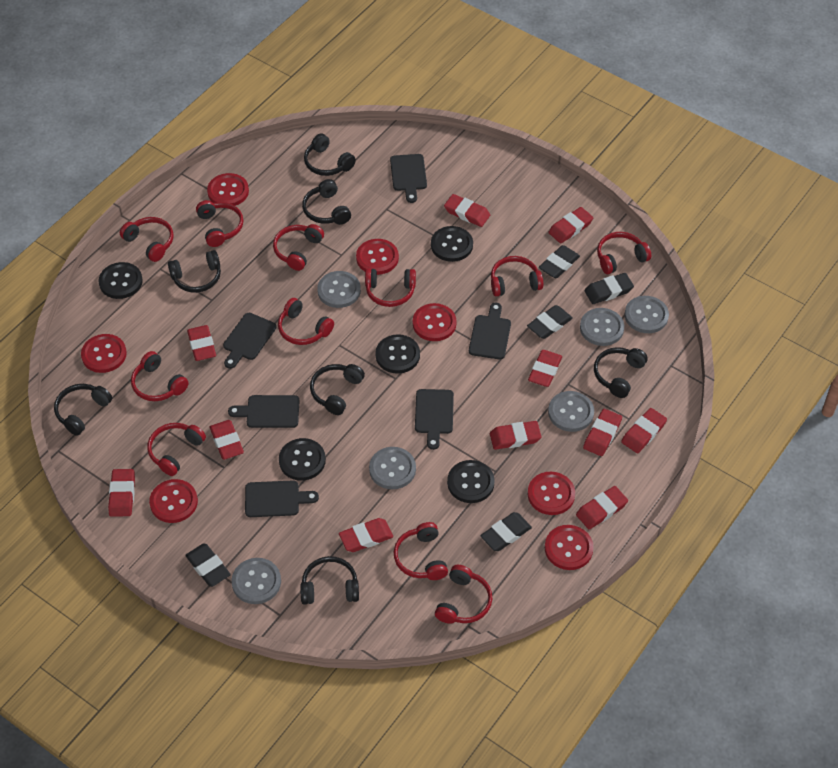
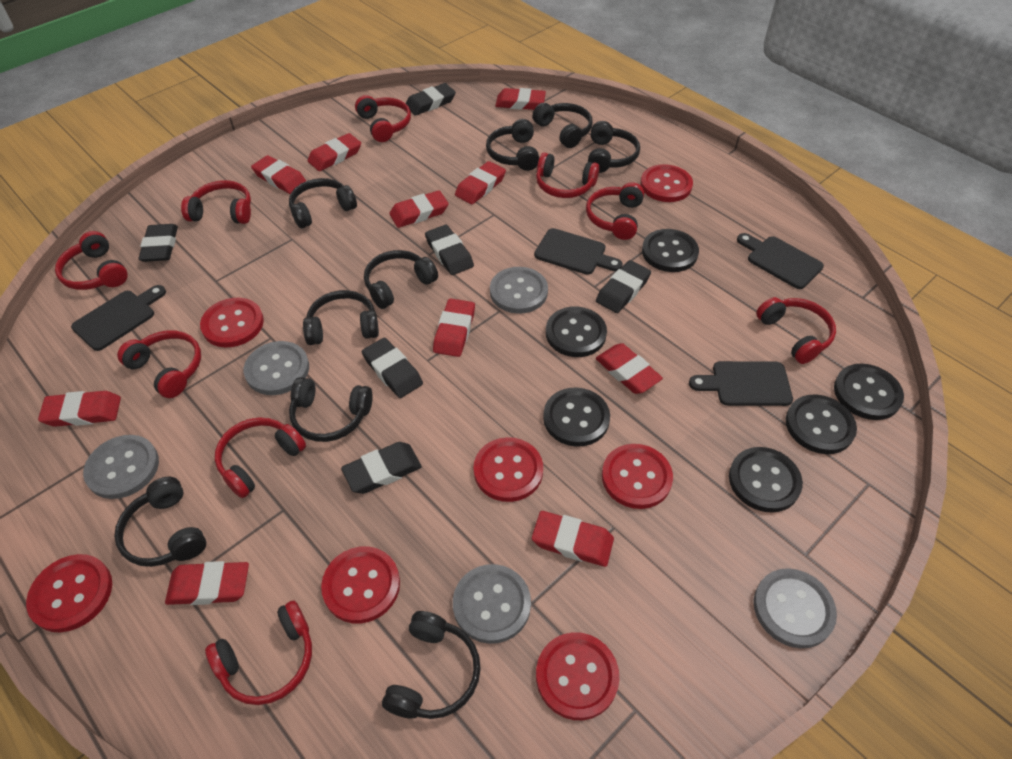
black button: 5 -> 6
black cutting board: 6 -> 4
black eraser: 5 -> 6
black headphones: 7 -> 9
grey button: 6 -> 5
red eraser: 11 -> 10
red headphones: 11 -> 9

